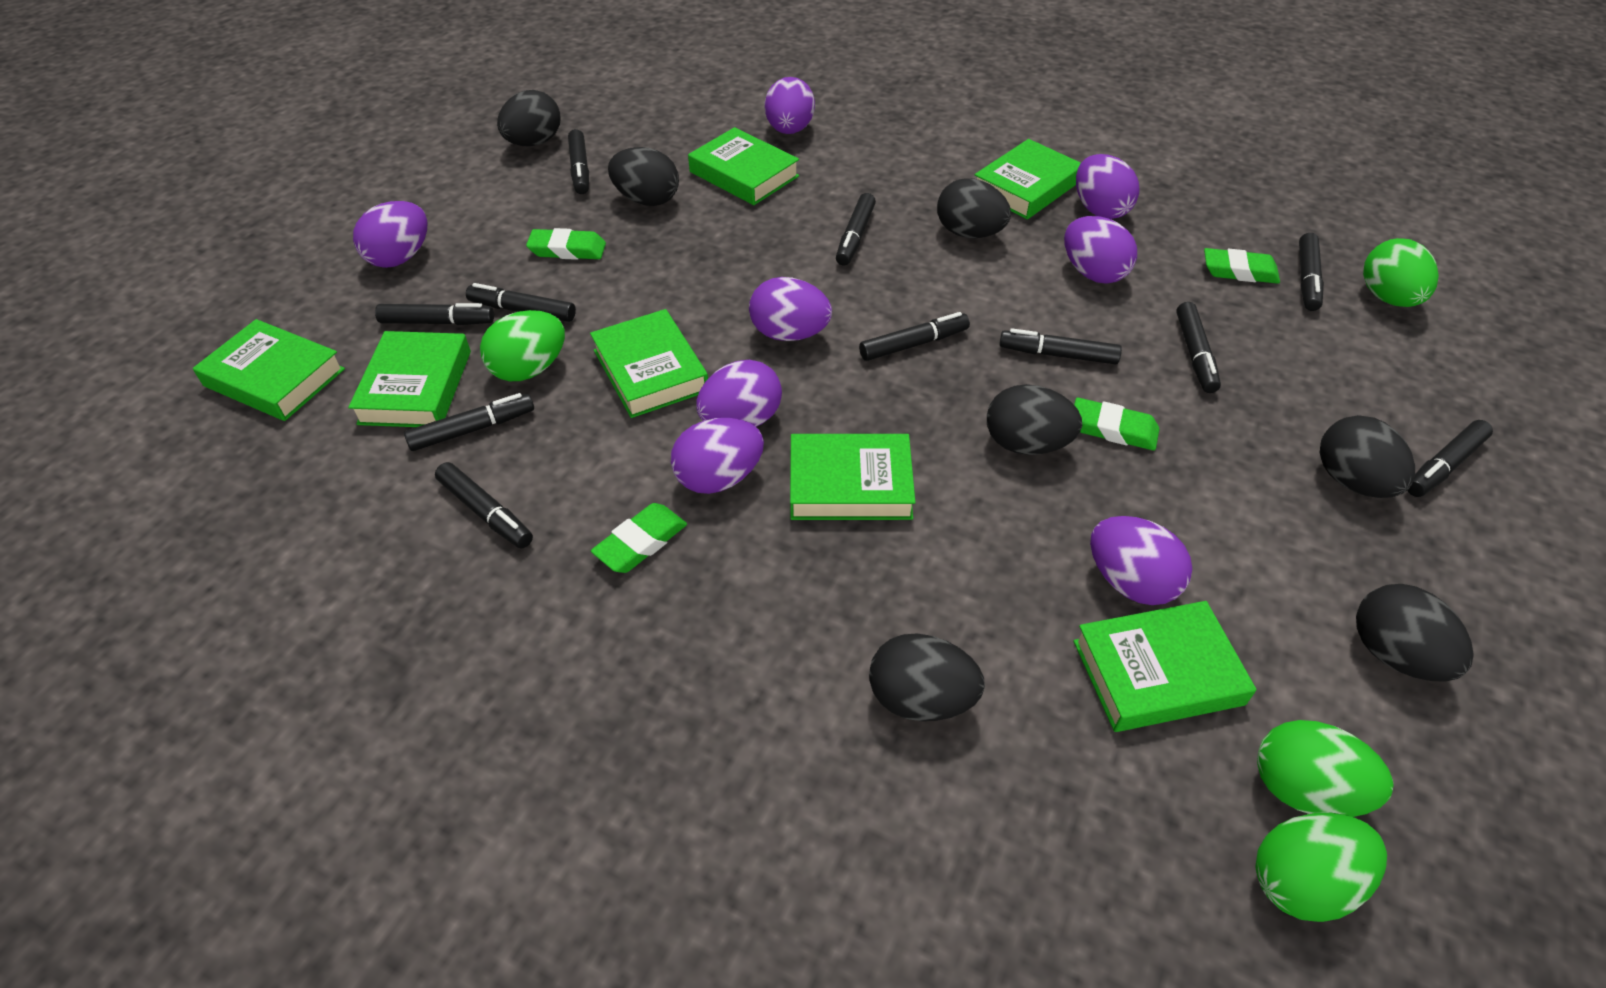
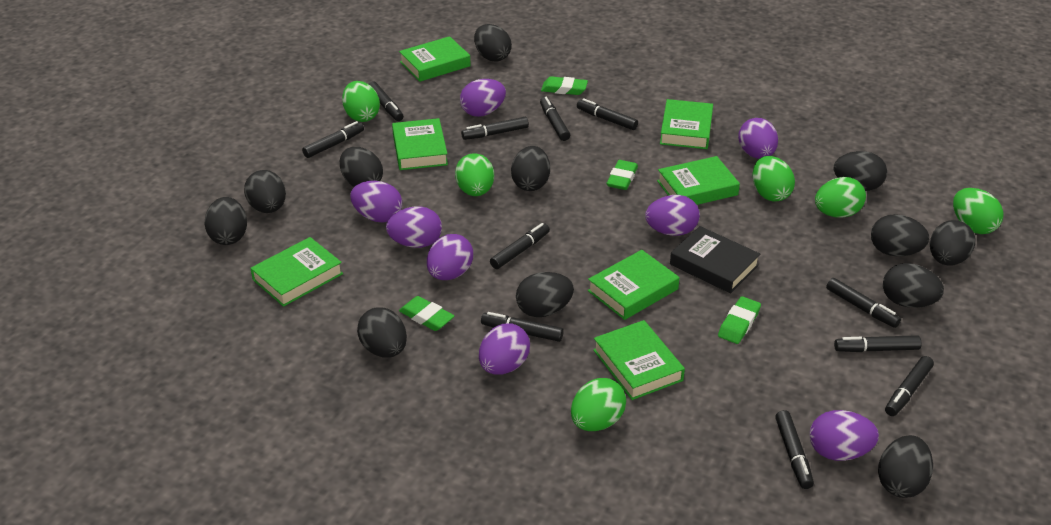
black book: 0 -> 1
black egg: 7 -> 12
green egg: 4 -> 6

